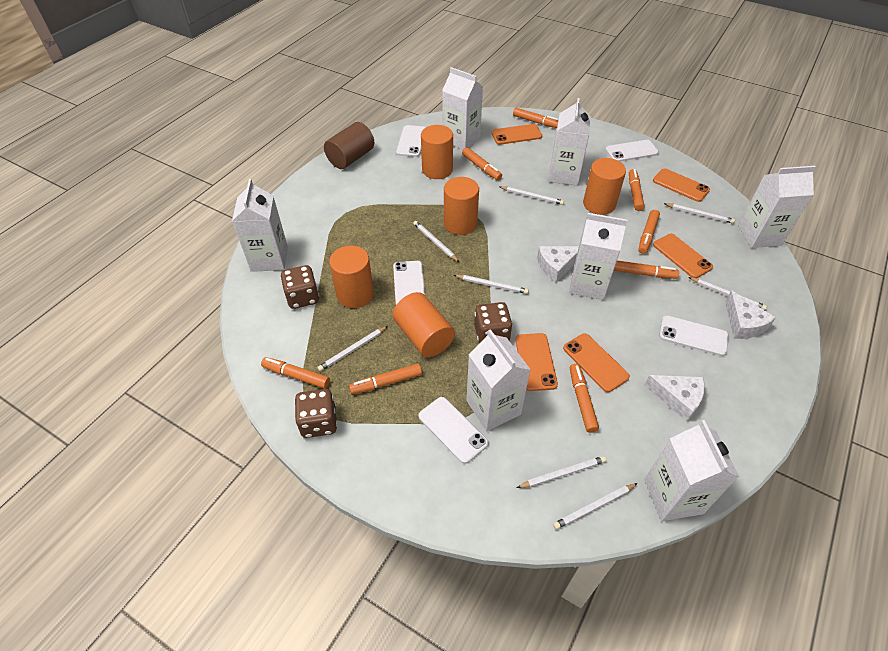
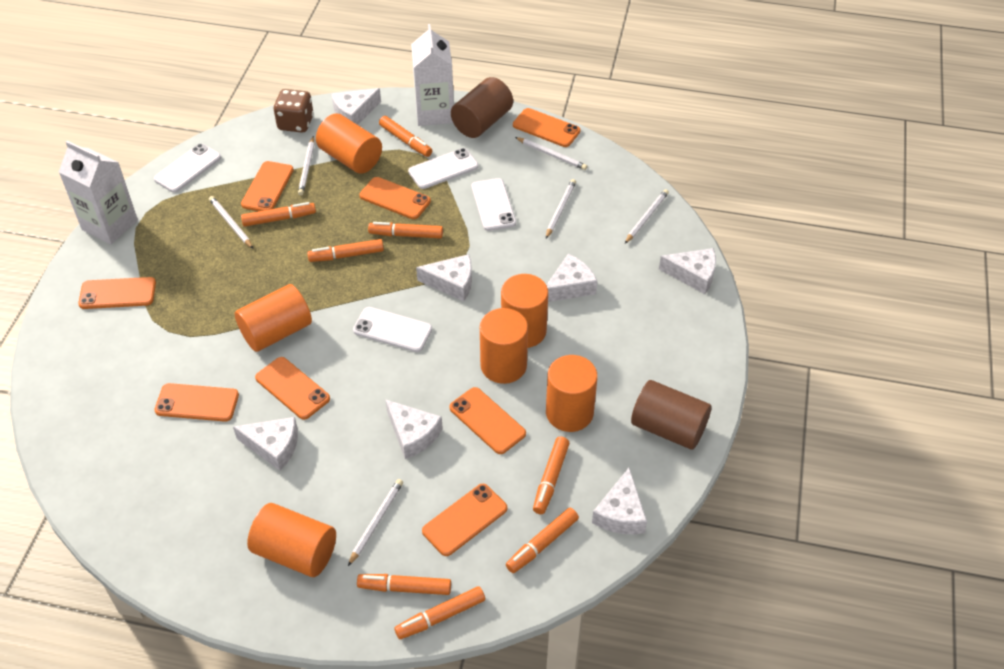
brown cylinder: 1 -> 2
brown dice: 3 -> 1
orange cylinder: 5 -> 6
orange phone: 5 -> 8
white carton: 7 -> 2
white cheese: 3 -> 7
white pencil: 8 -> 6
white phone: 5 -> 4

